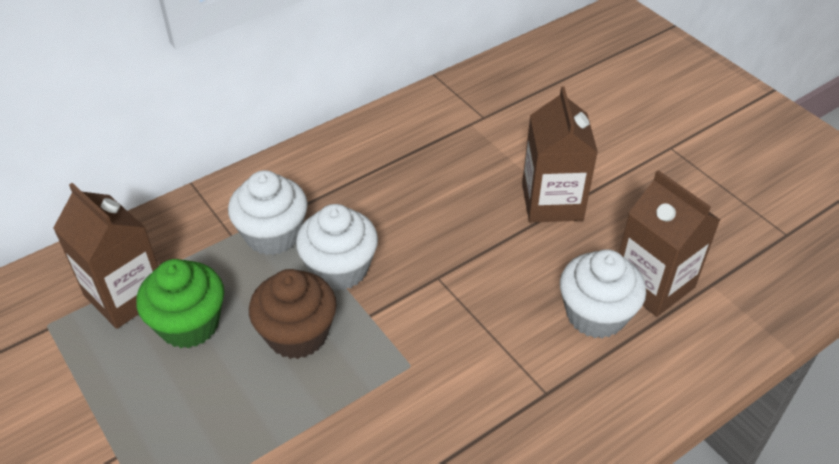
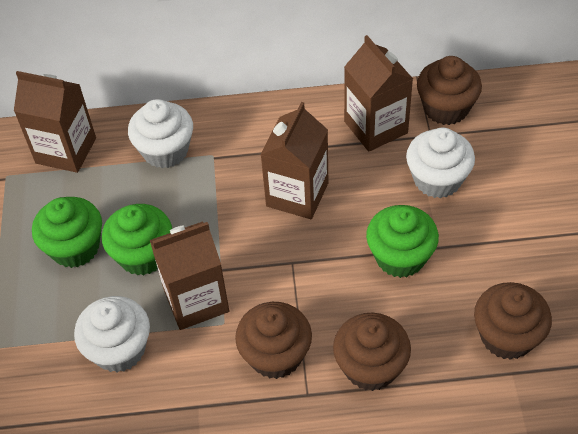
brown carton: 3 -> 4
brown cupcake: 1 -> 4
green cupcake: 1 -> 3

